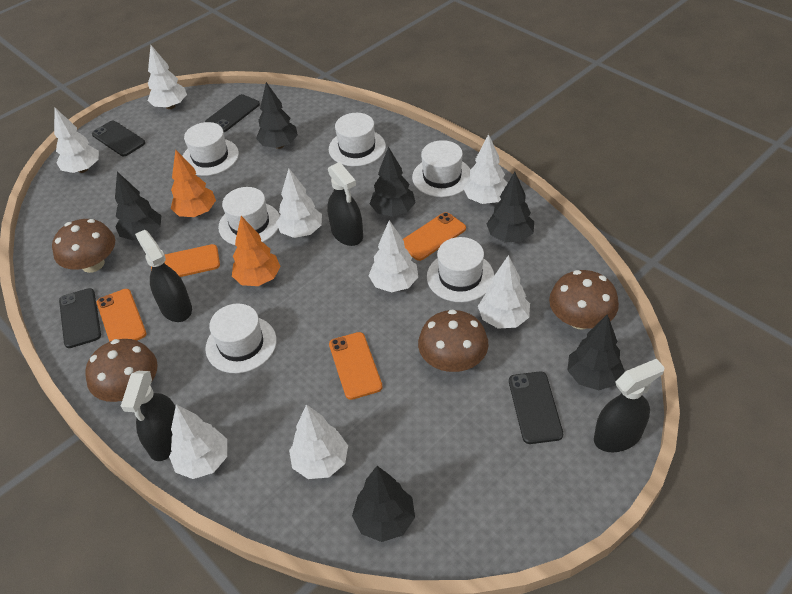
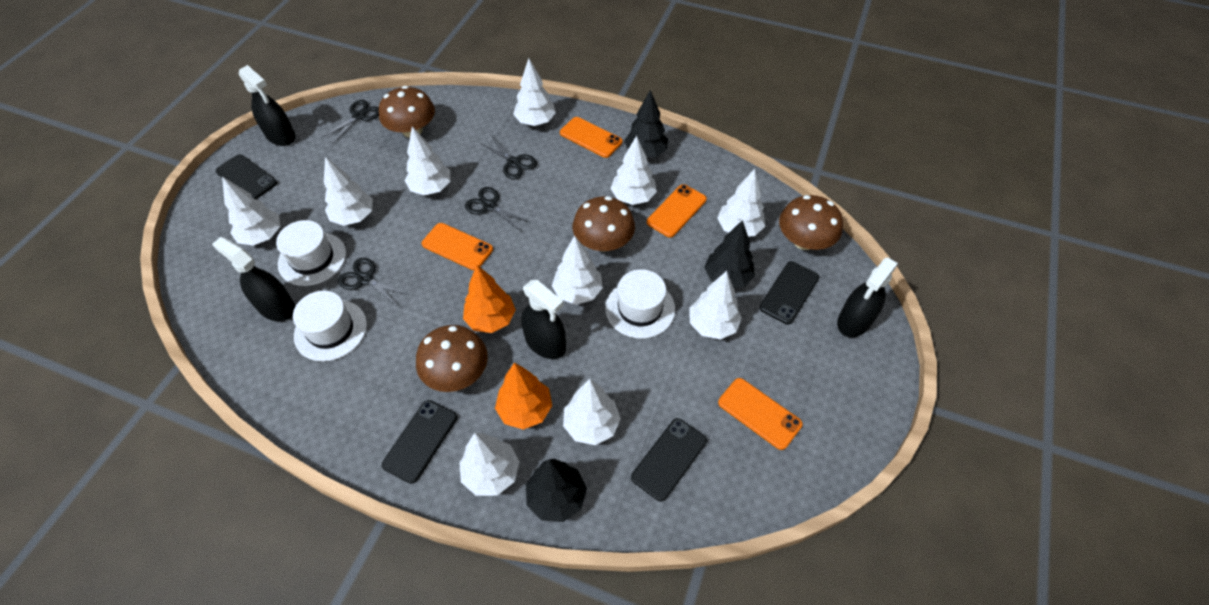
black scissors: 0 -> 4
black tree: 6 -> 3
white hat: 6 -> 3
white tree: 8 -> 10

